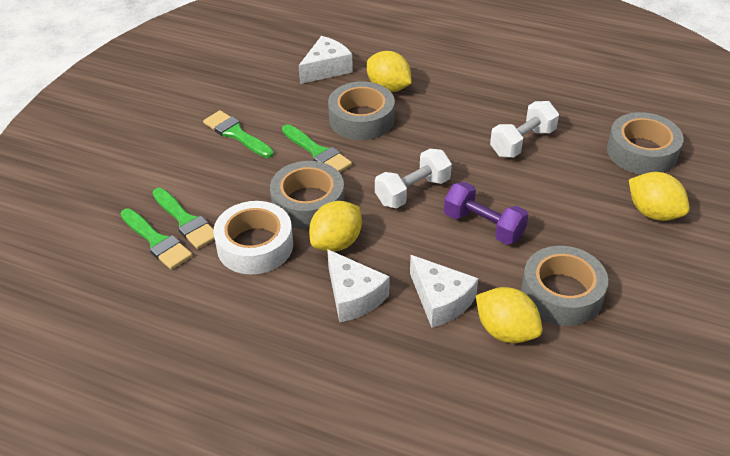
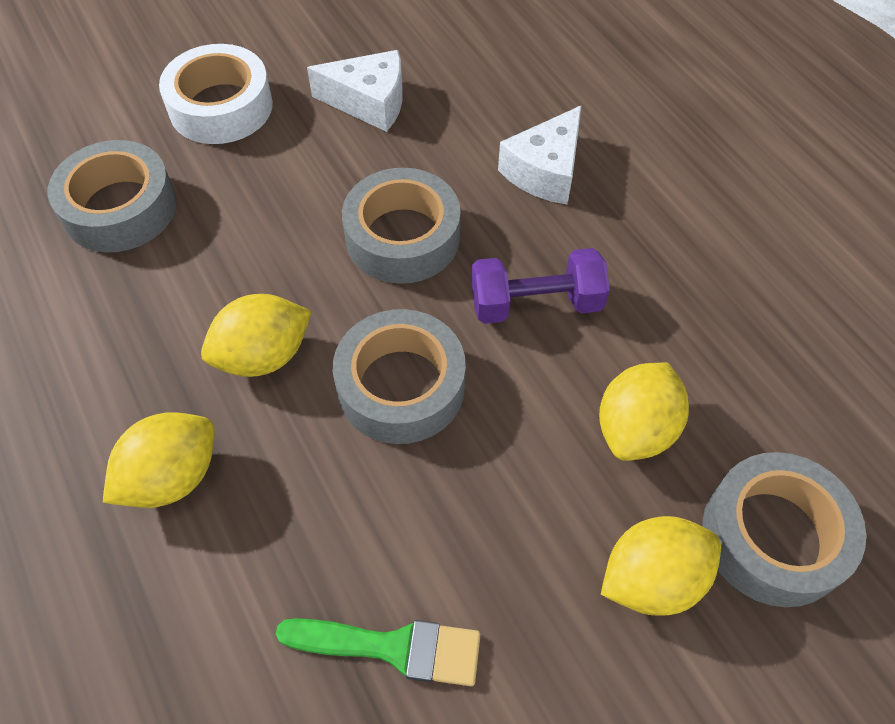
green brush: 4 -> 1
white cheese: 3 -> 2
white dumbbell: 2 -> 0

